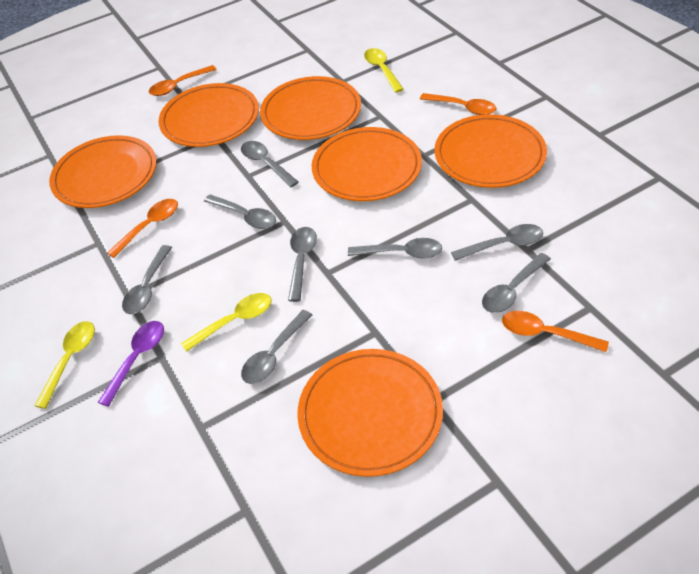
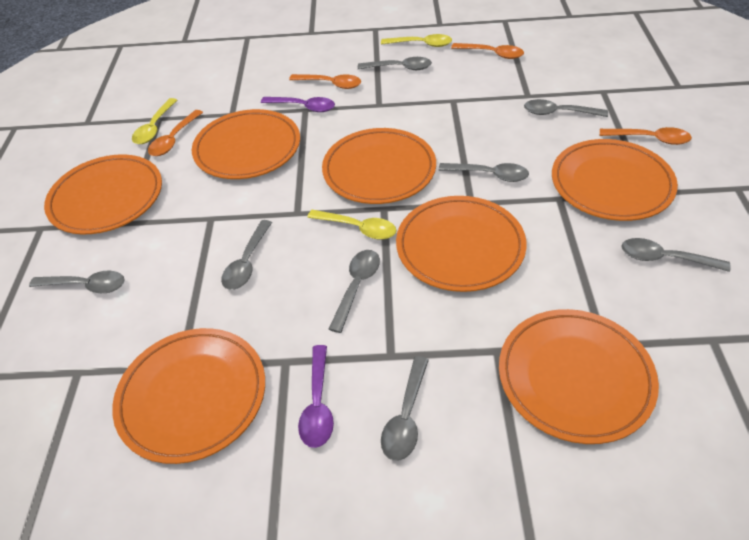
orange plate: 6 -> 7
purple spoon: 1 -> 2

